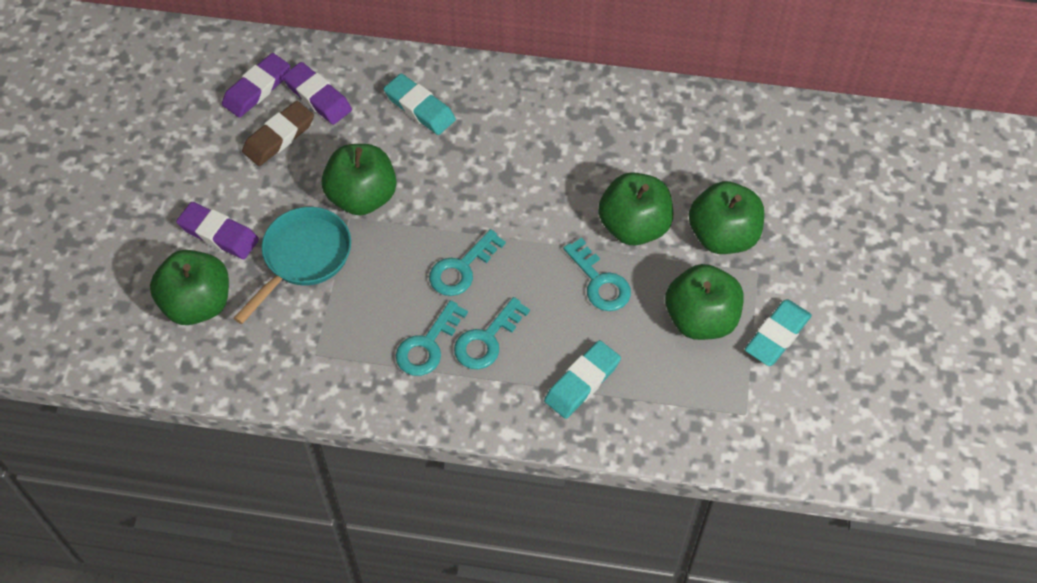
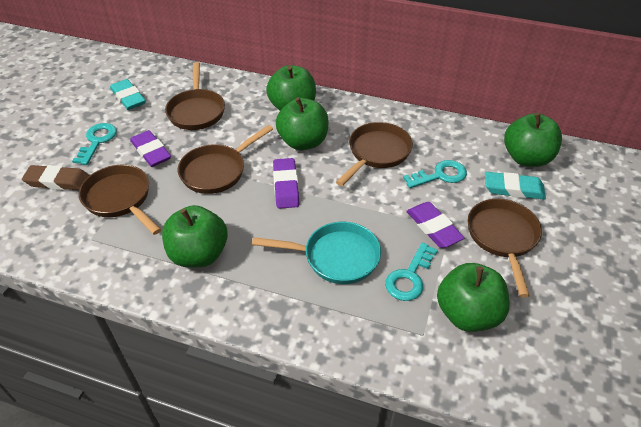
brown pan: 0 -> 5
turquoise eraser: 3 -> 2
turquoise key: 4 -> 3

